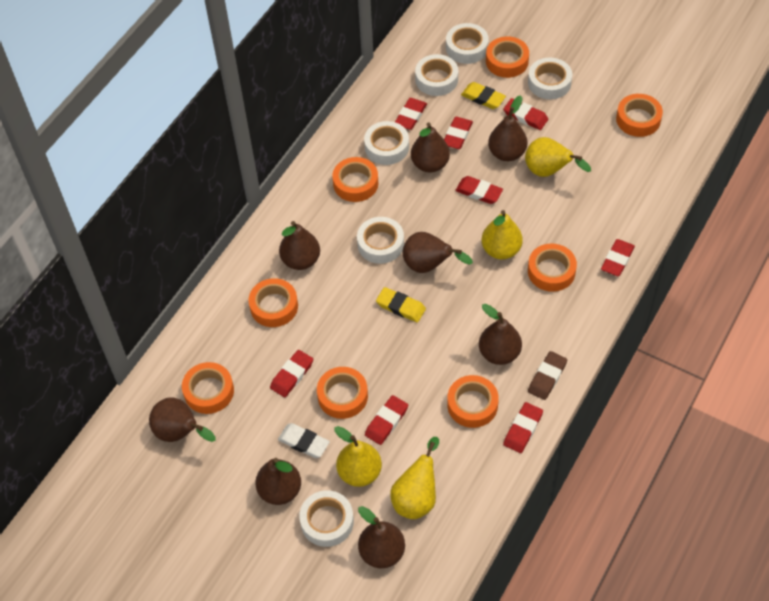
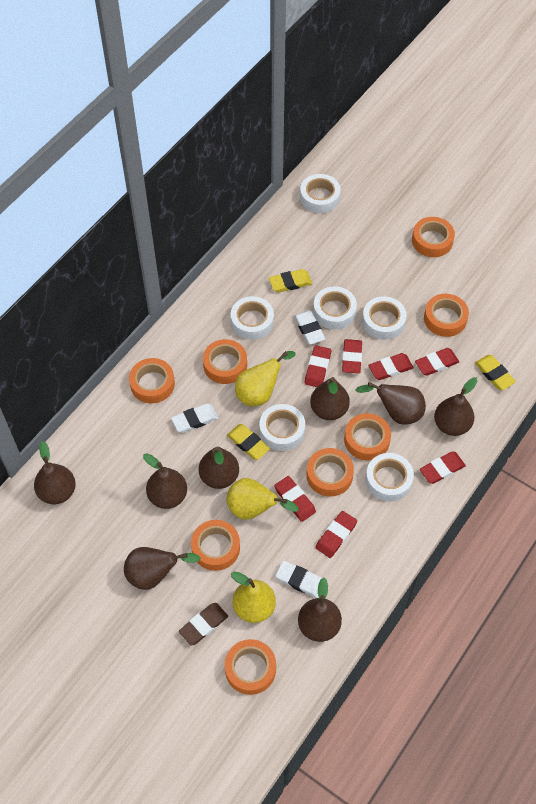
red eraser: 8 -> 7
white eraser: 1 -> 3
yellow eraser: 2 -> 3
yellow pear: 4 -> 3

